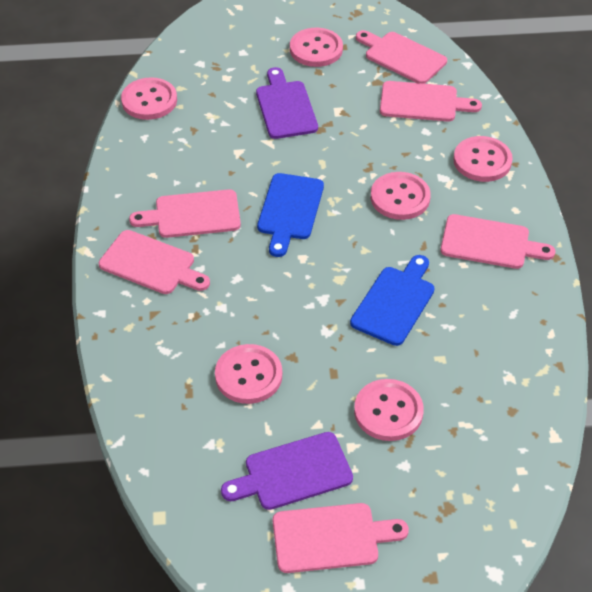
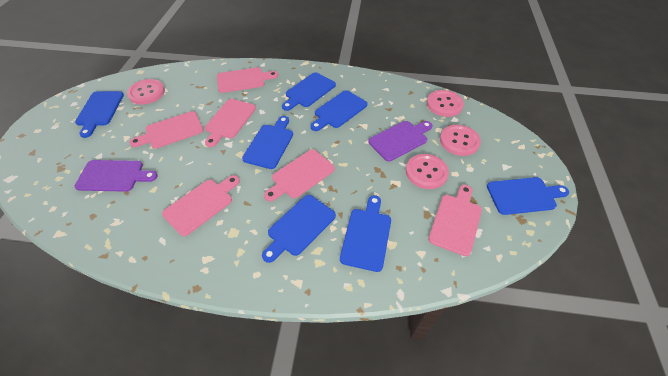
blue cutting board: 2 -> 7
pink button: 6 -> 4

